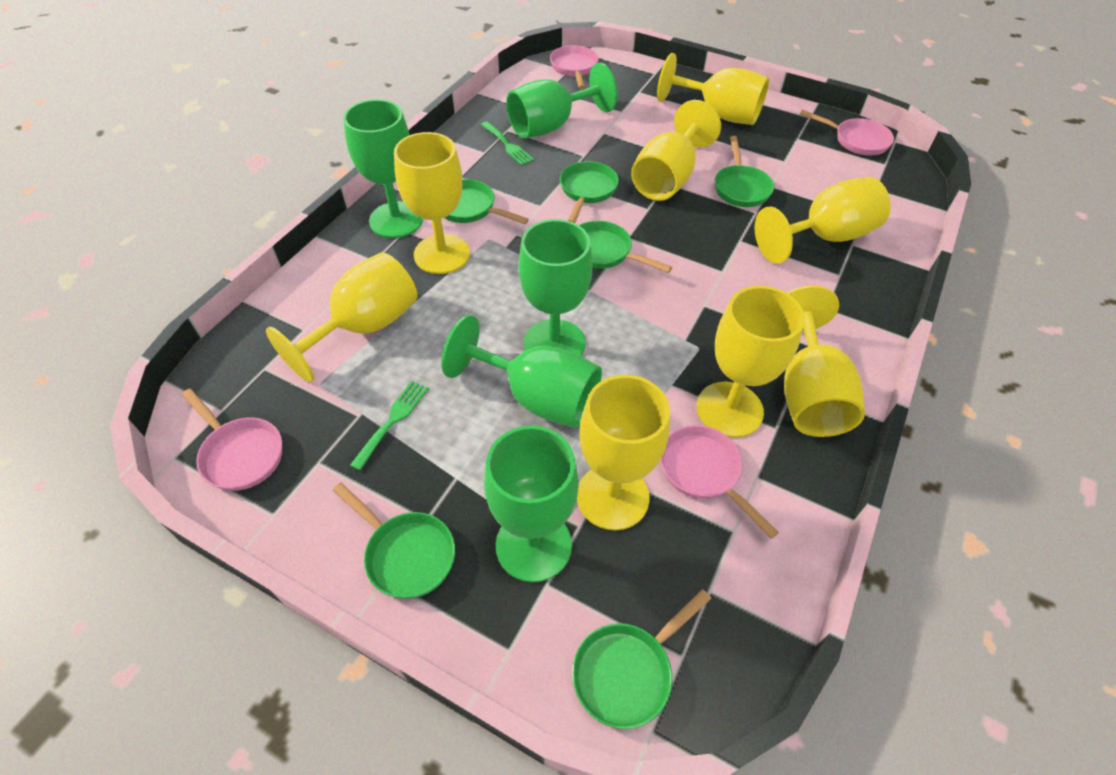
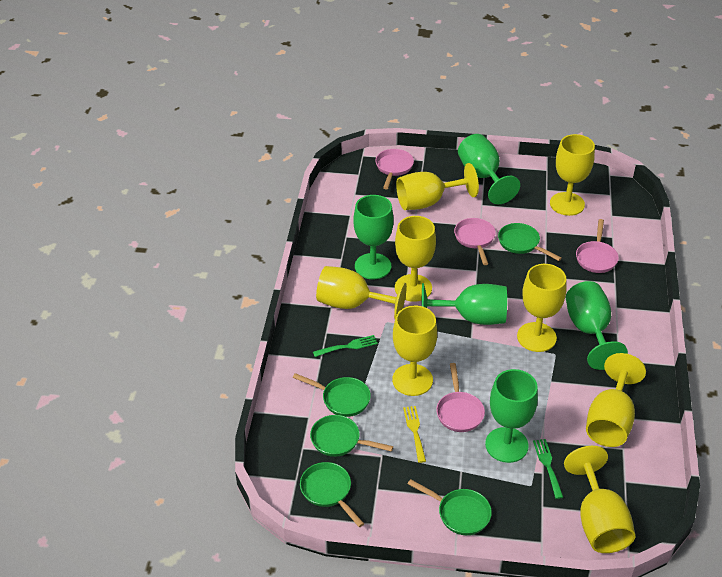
green pan: 6 -> 5
yellow fork: 0 -> 1

